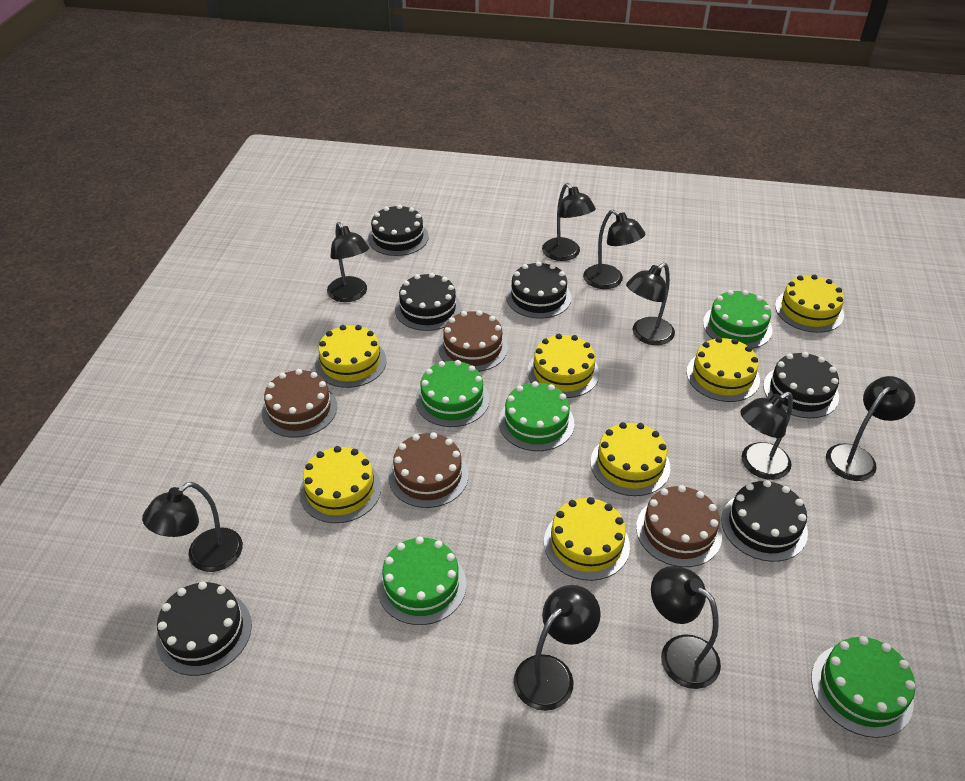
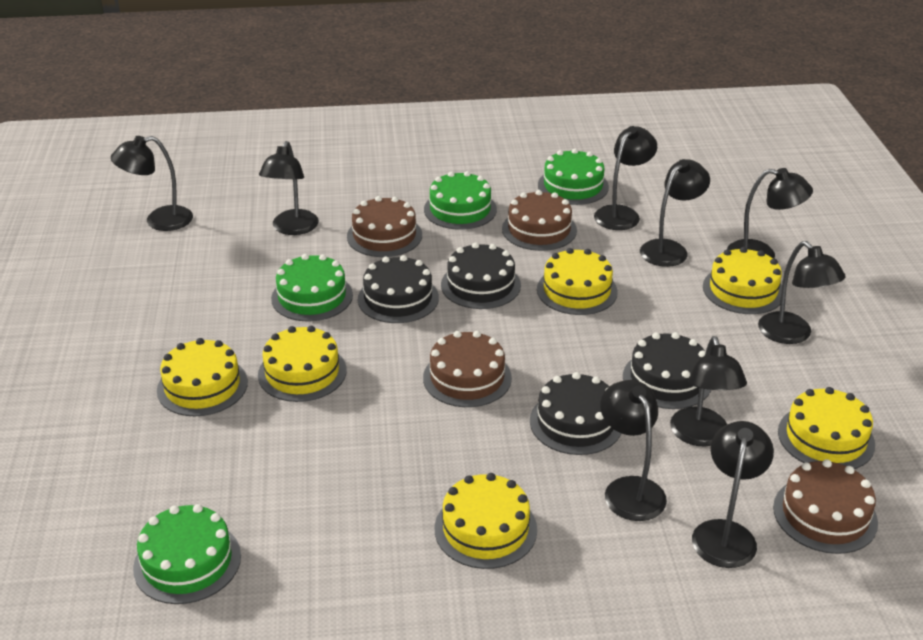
black cake: 6 -> 4
green cake: 5 -> 4
yellow cake: 7 -> 6

